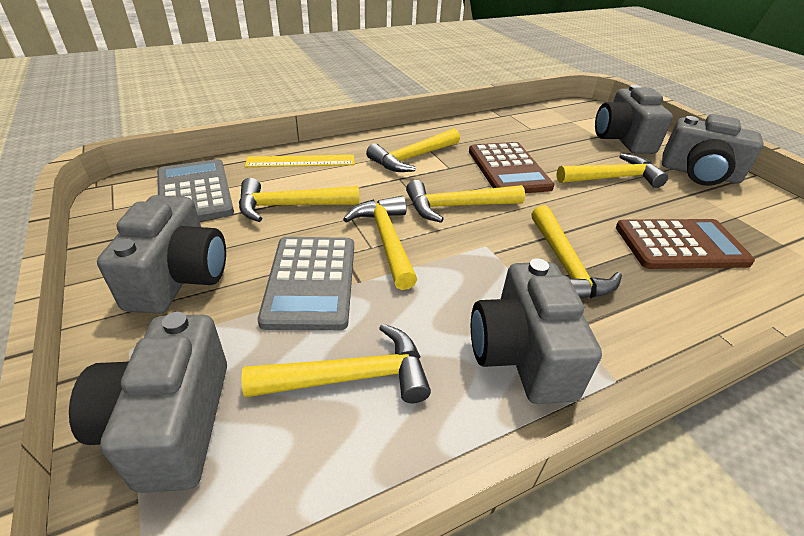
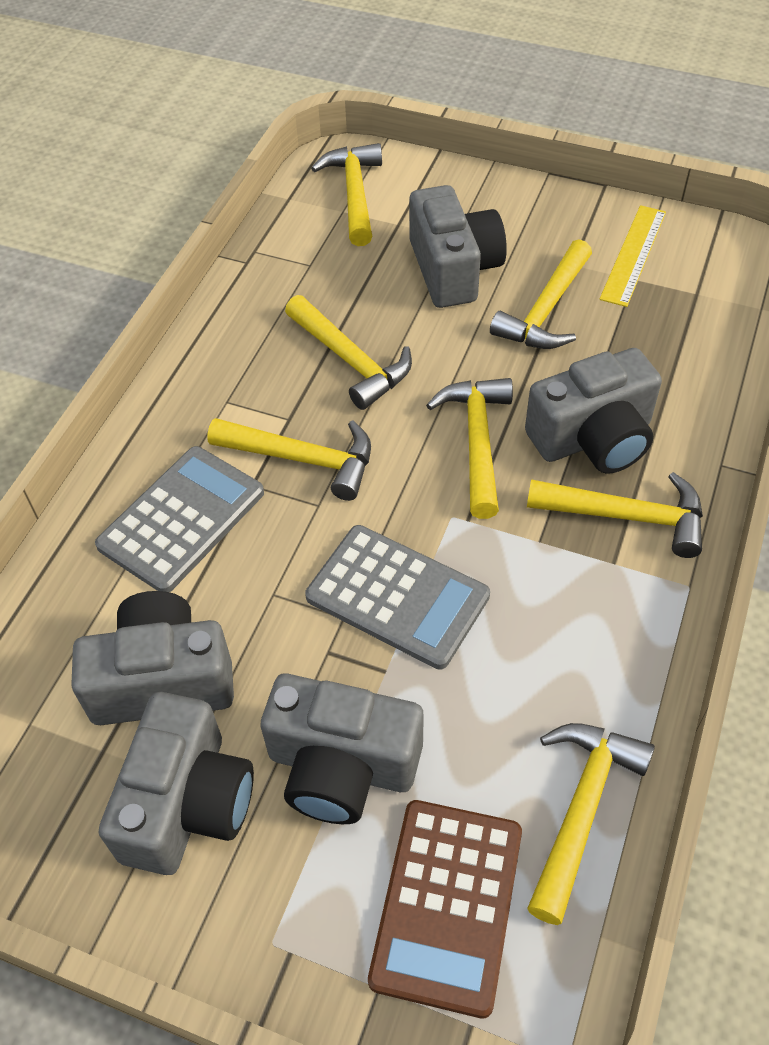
brown calculator: 2 -> 1

